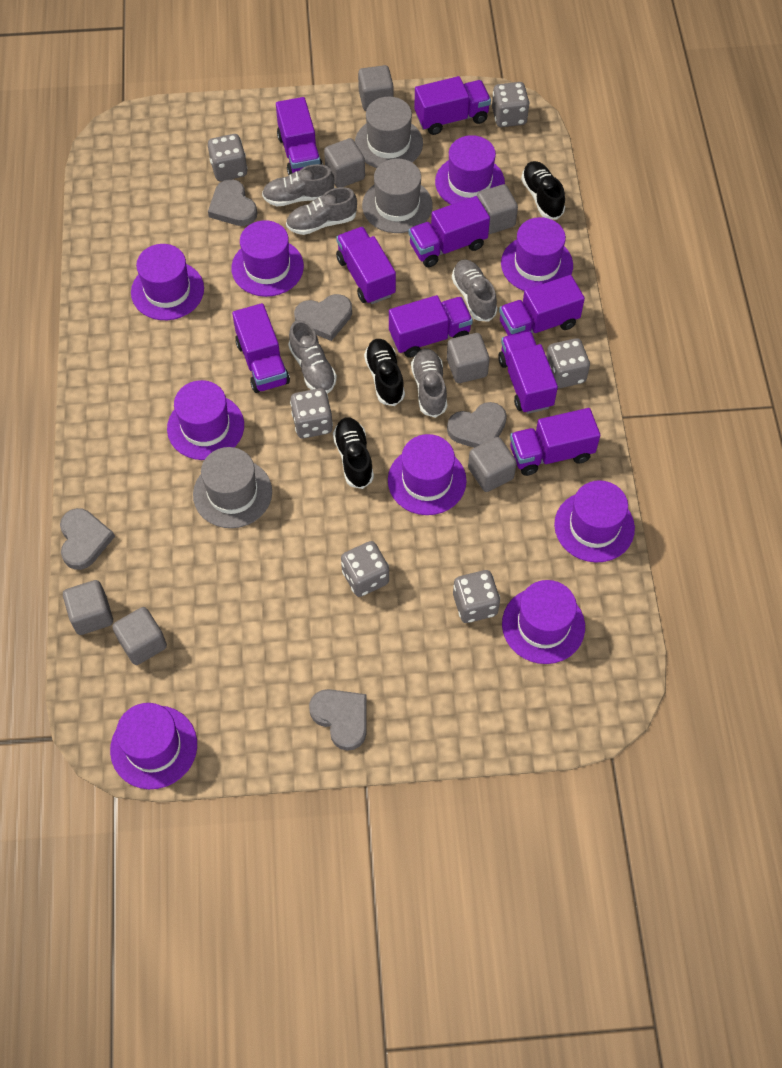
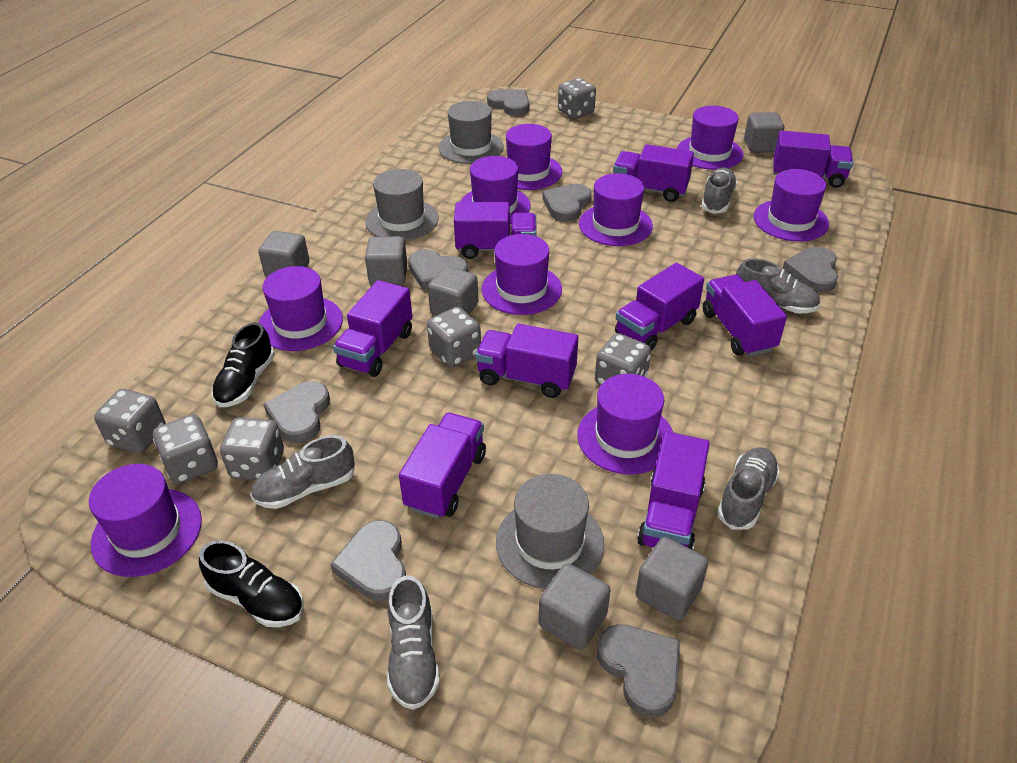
black shoe: 3 -> 2
grey cube: 7 -> 6
grey heart: 5 -> 7

